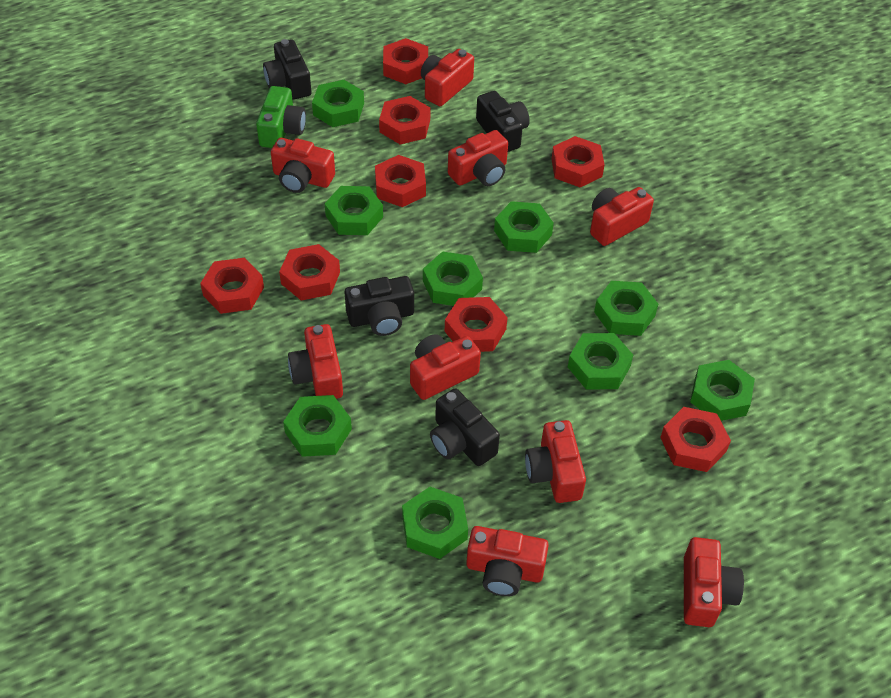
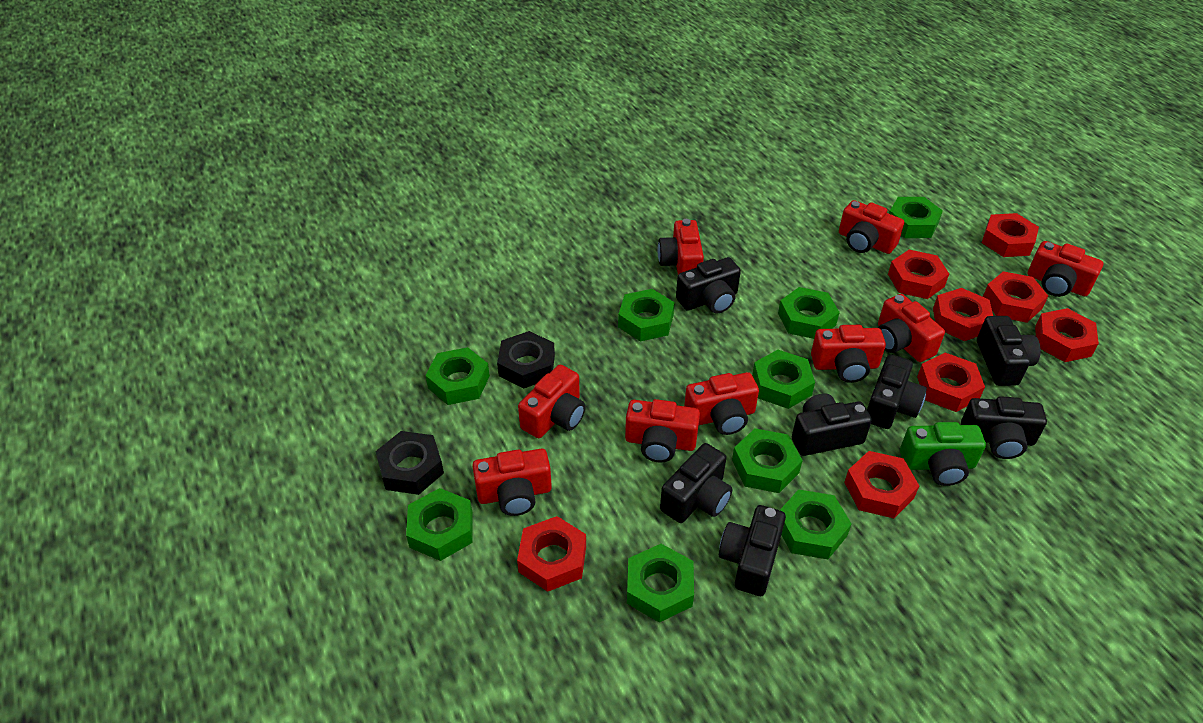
black camera: 4 -> 7
black nut: 0 -> 2

